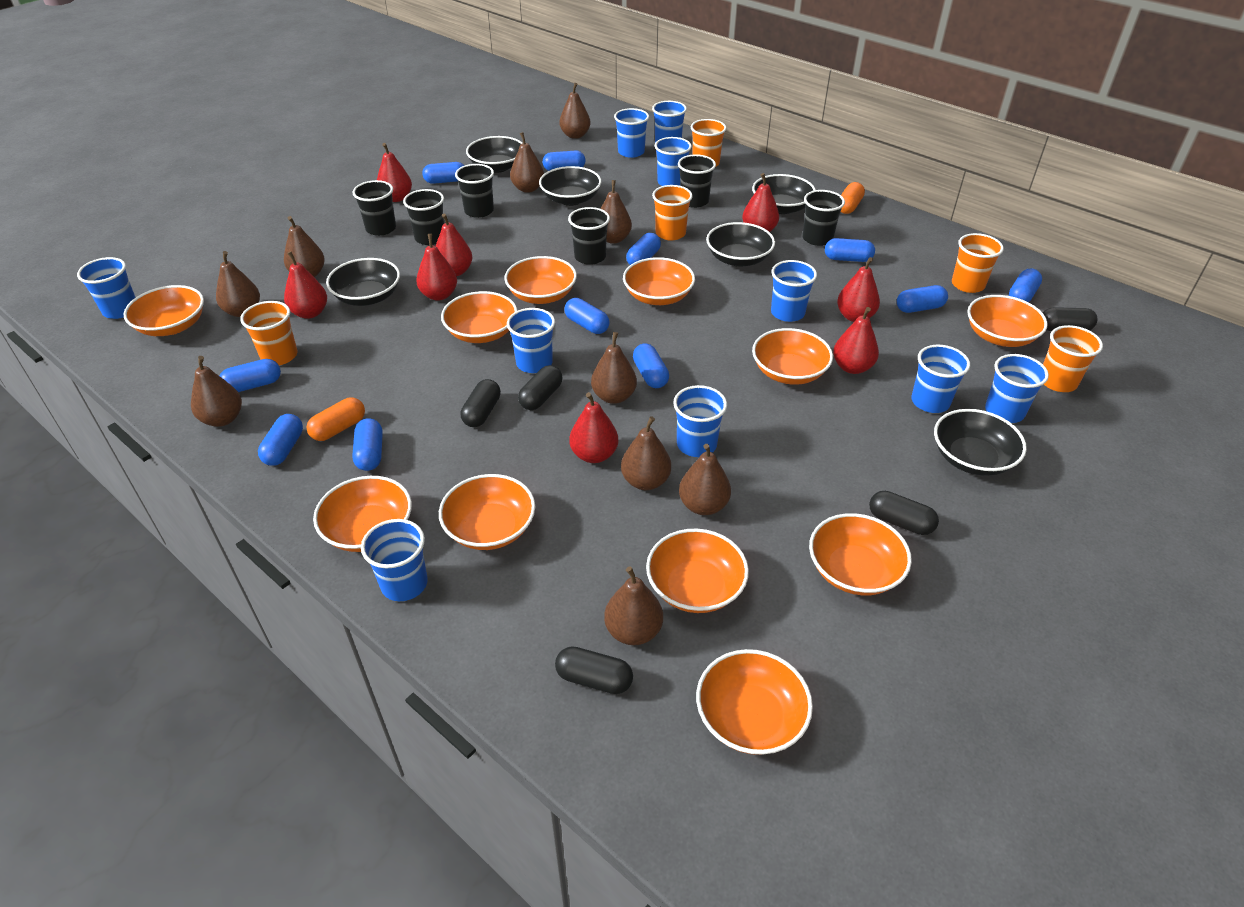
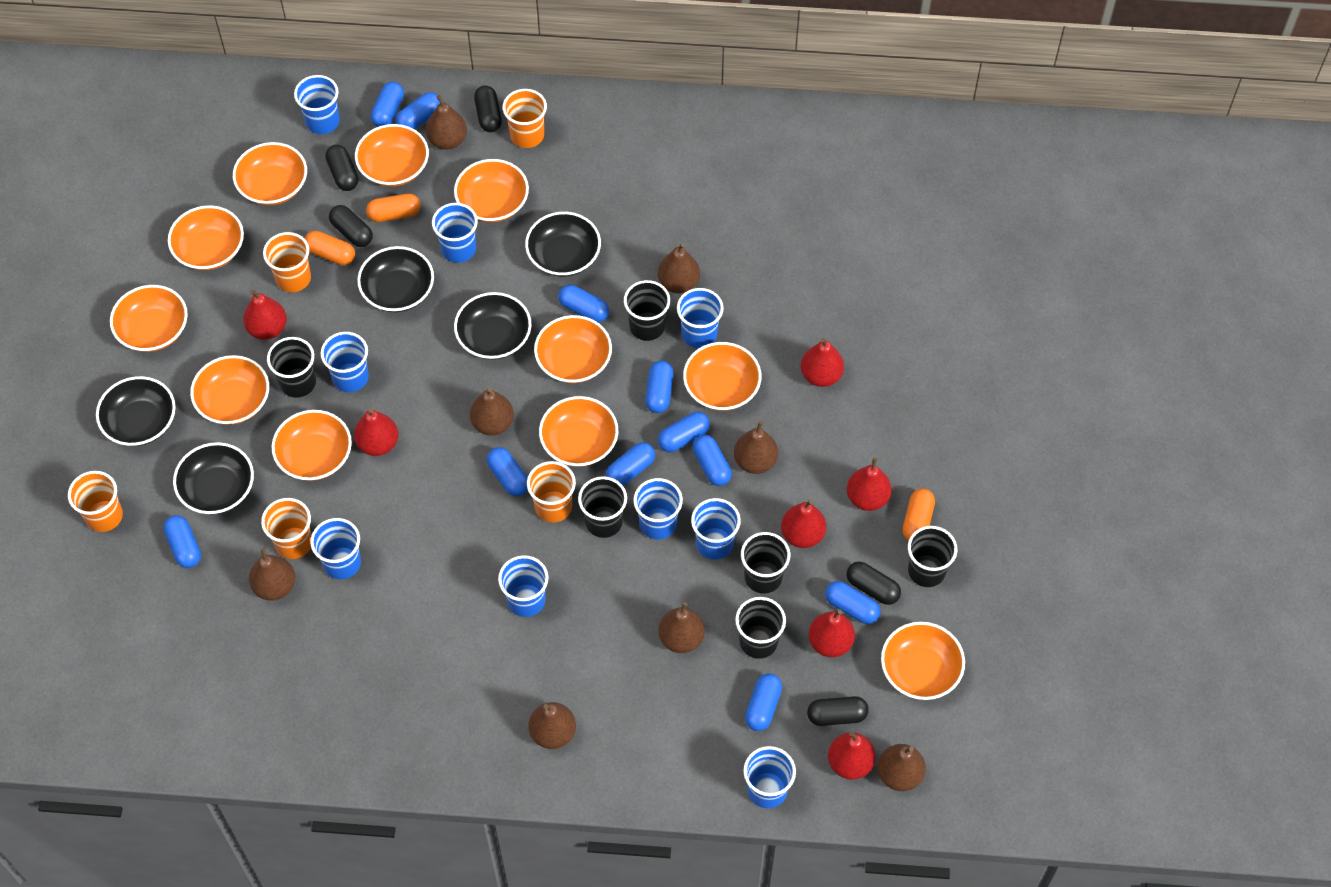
black bowl: 6 -> 5
blue cup: 10 -> 9
brown pear: 10 -> 8
orange capsule: 2 -> 3
red pear: 8 -> 7

